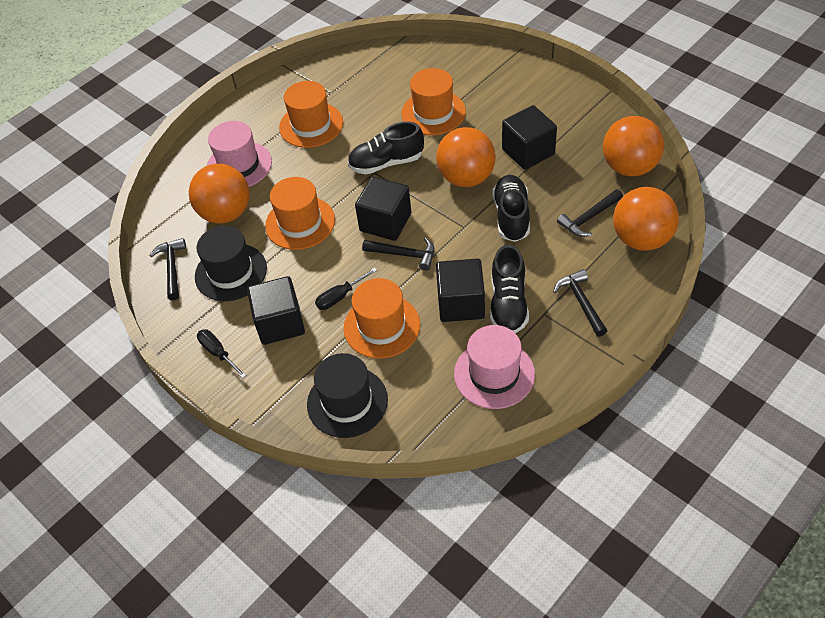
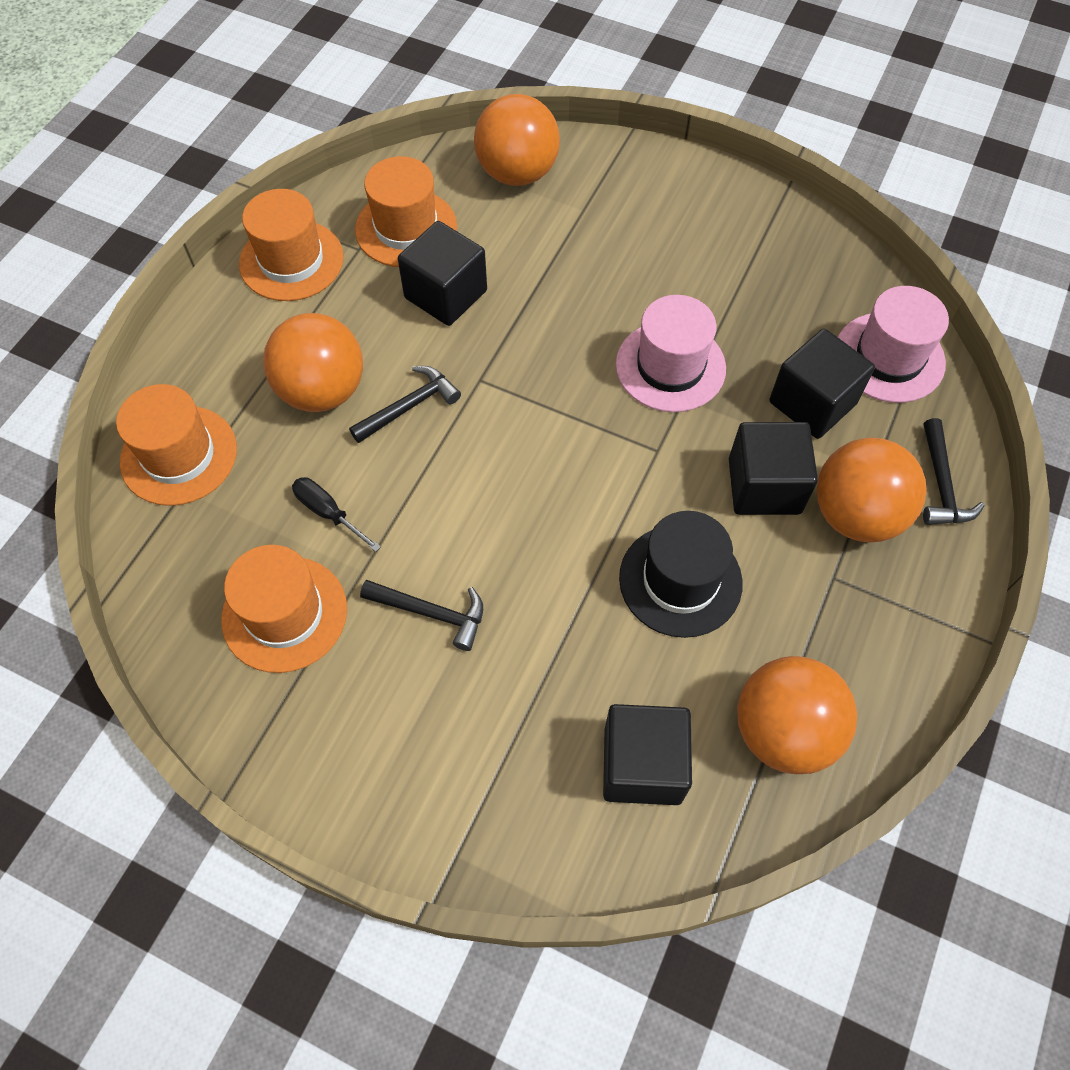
black hammer: 4 -> 3
black hat: 2 -> 1
black screwdriver: 2 -> 1
black shoe: 3 -> 0

